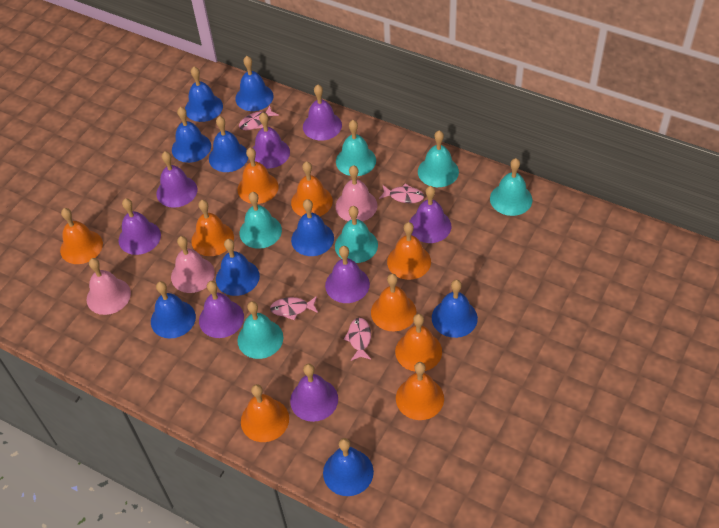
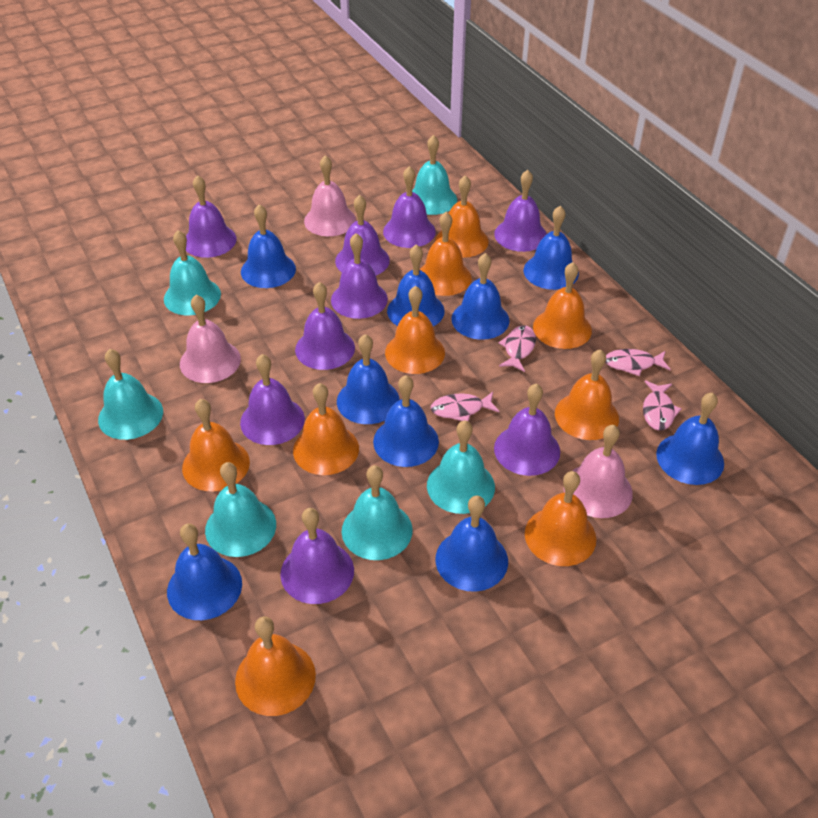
purple bell: 8 -> 9

